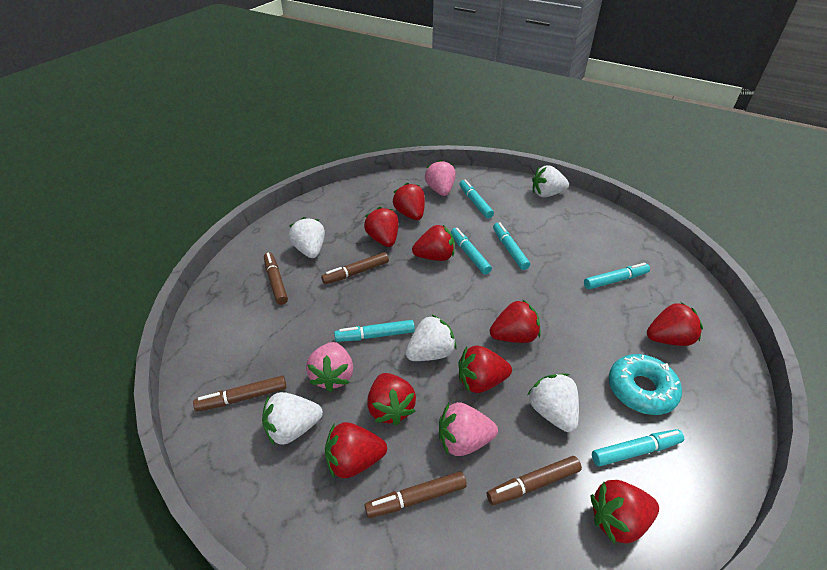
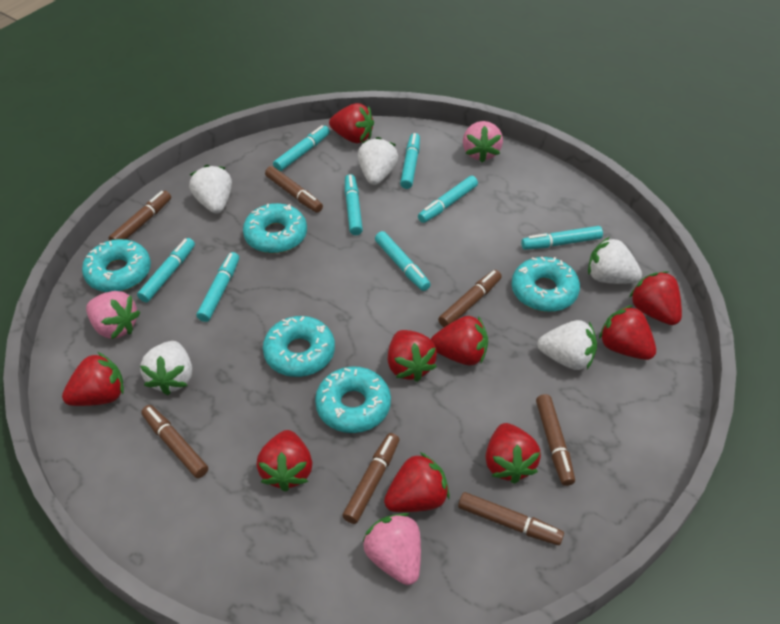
brown marker: 5 -> 7
turquoise donut: 1 -> 5
turquoise marker: 6 -> 8

